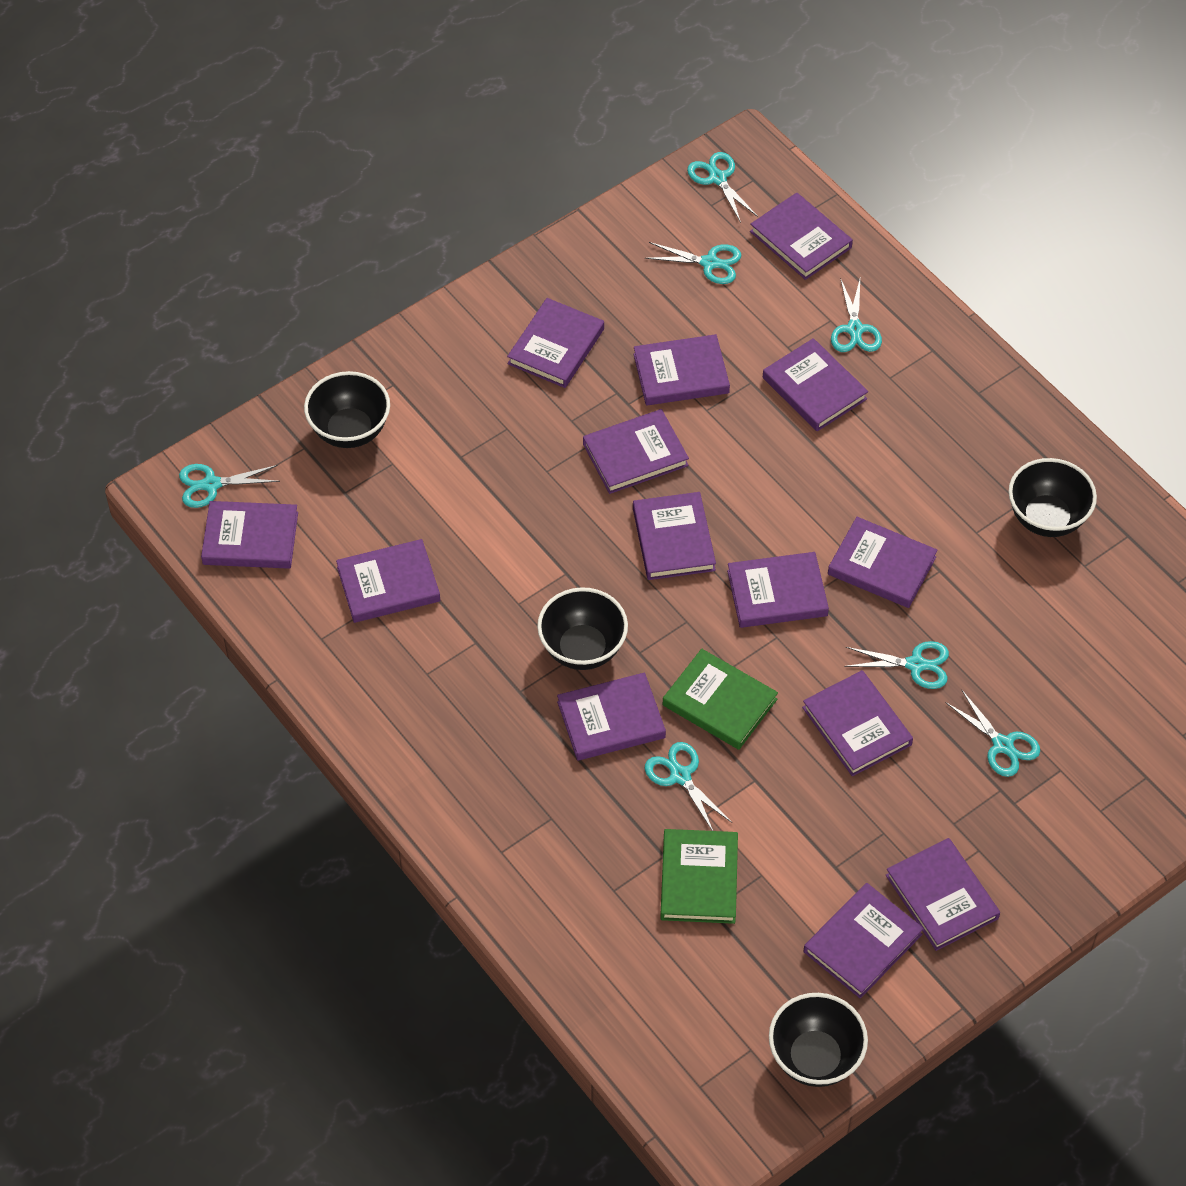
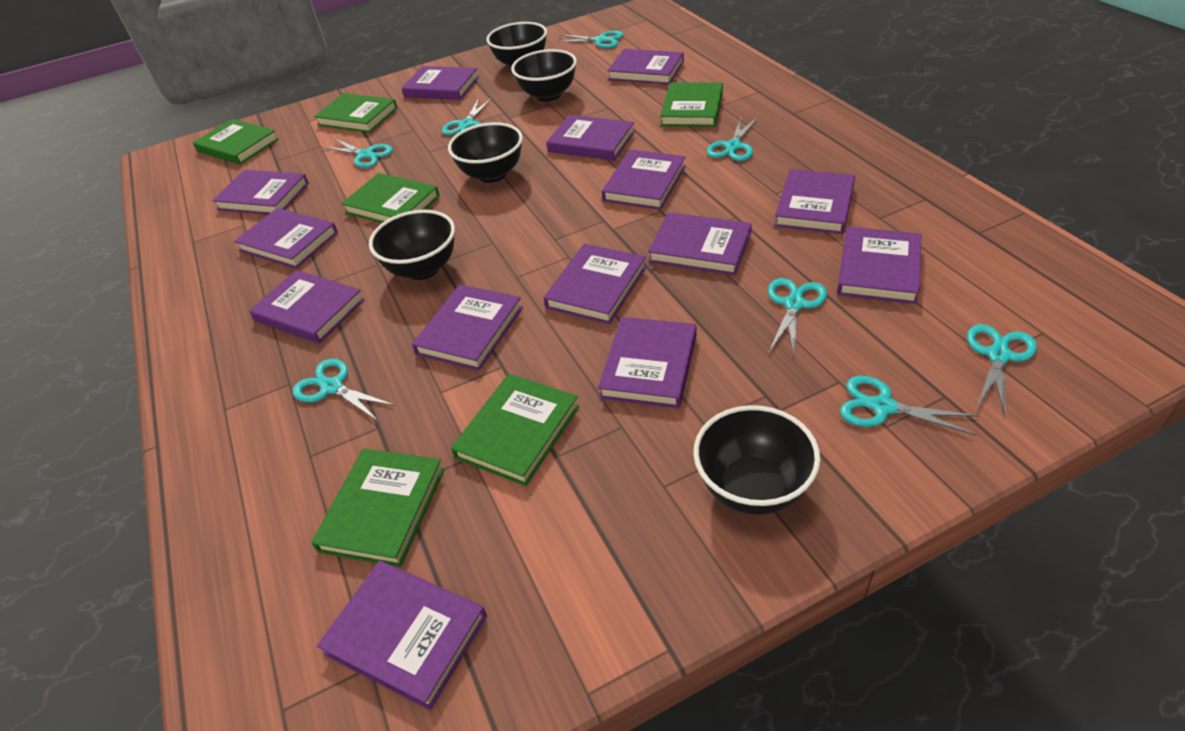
black bowl: 4 -> 5
green book: 2 -> 6
turquoise scissors: 7 -> 8

